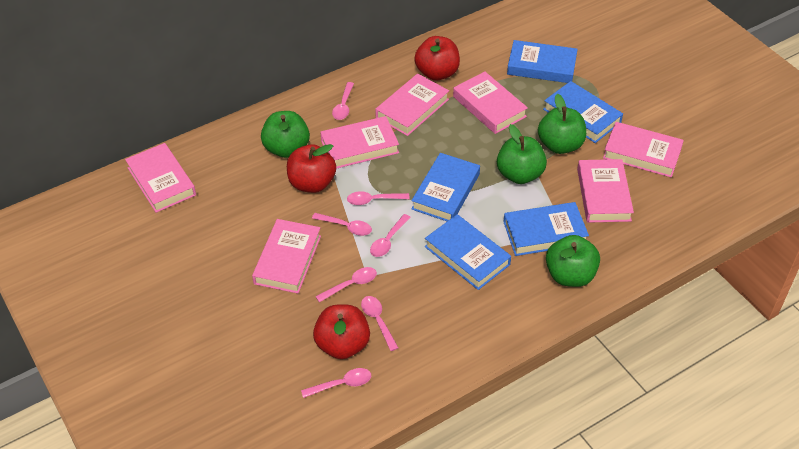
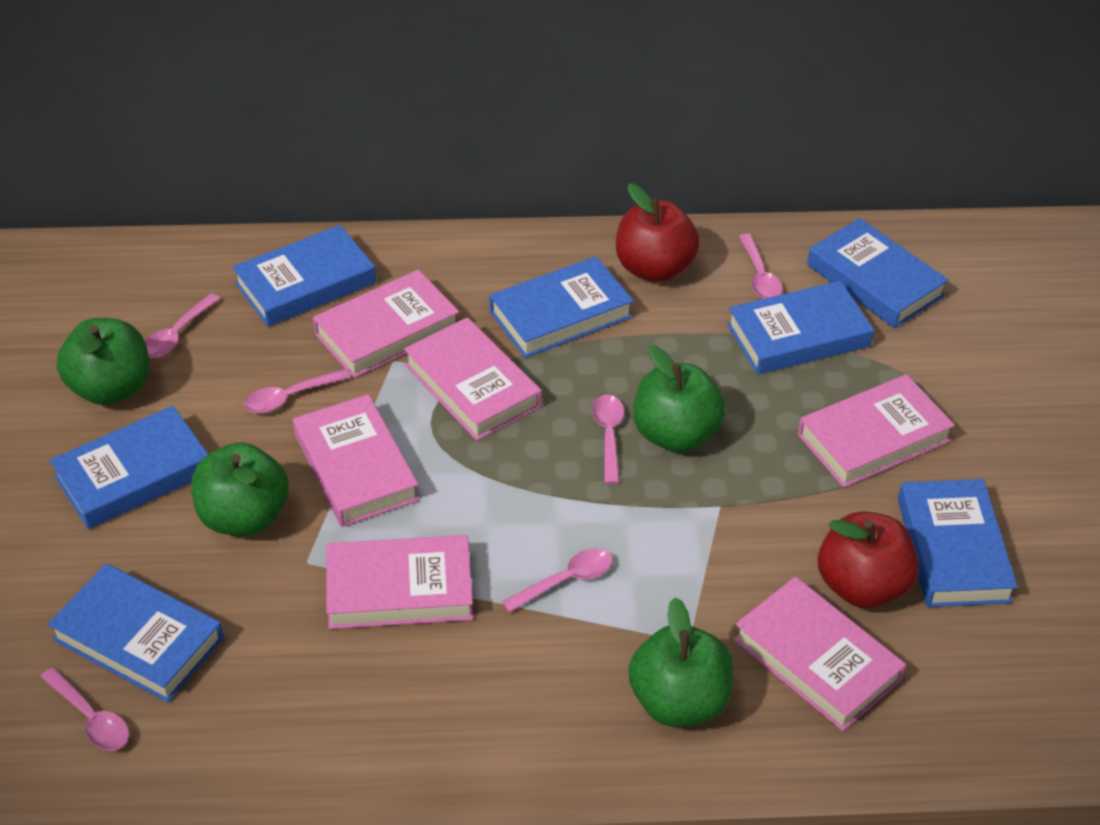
blue book: 5 -> 7
pink book: 7 -> 6
pink spoon: 7 -> 6
red apple: 3 -> 2

